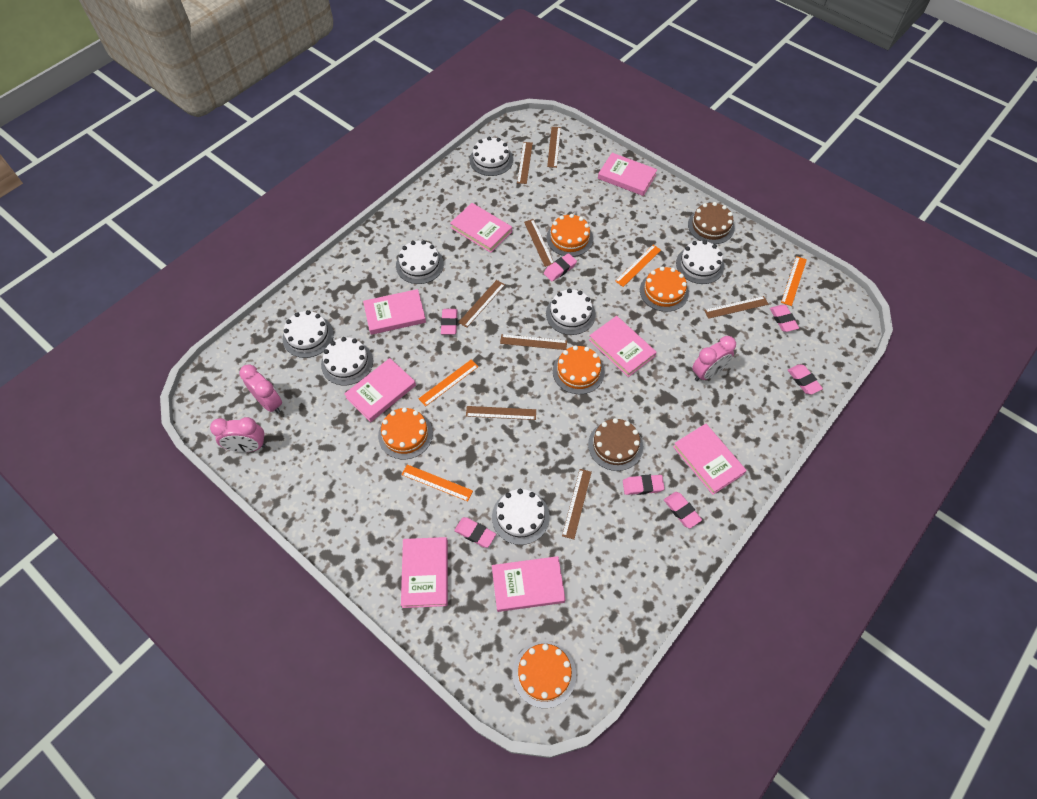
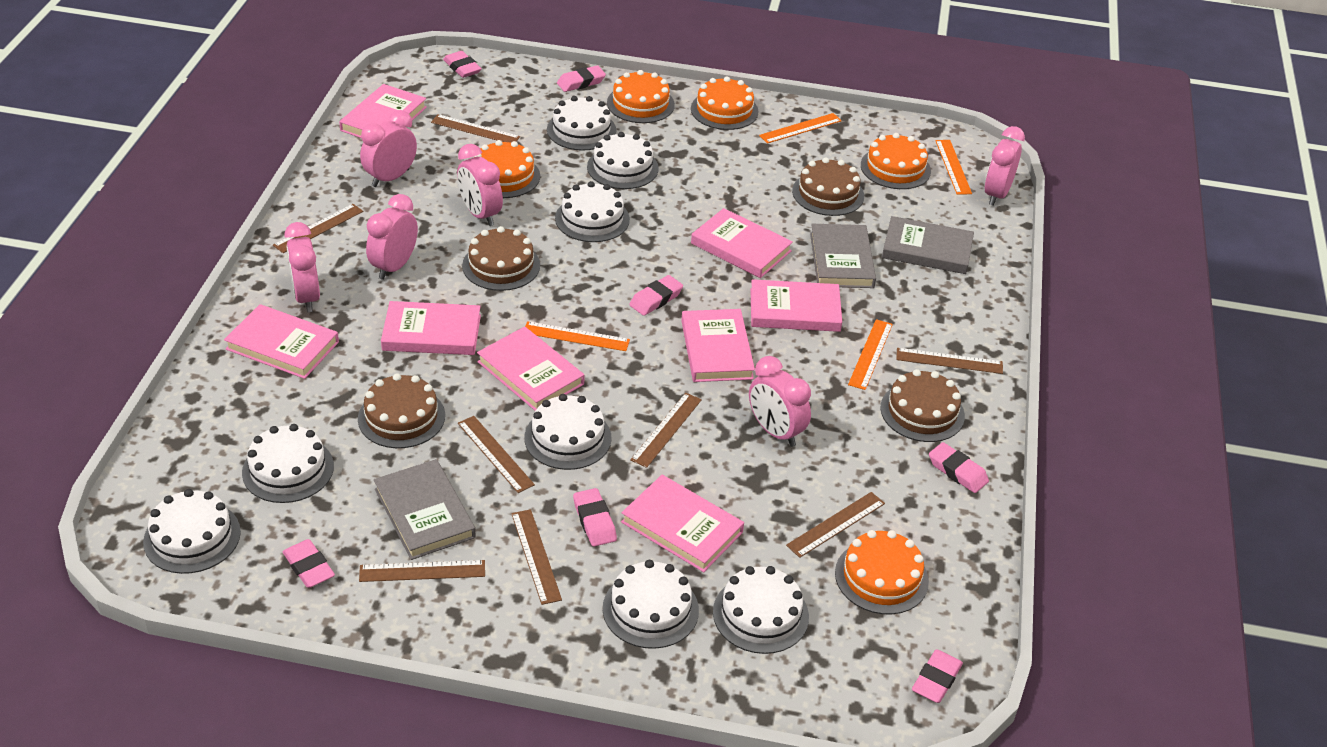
brown cake: 2 -> 4
grey book: 0 -> 3
pink clock: 3 -> 6
white cake: 7 -> 8

